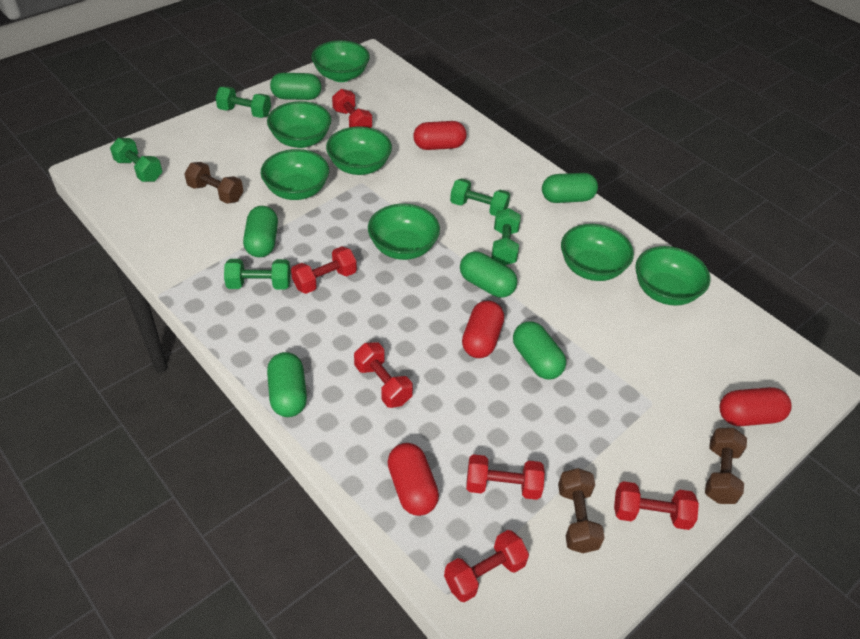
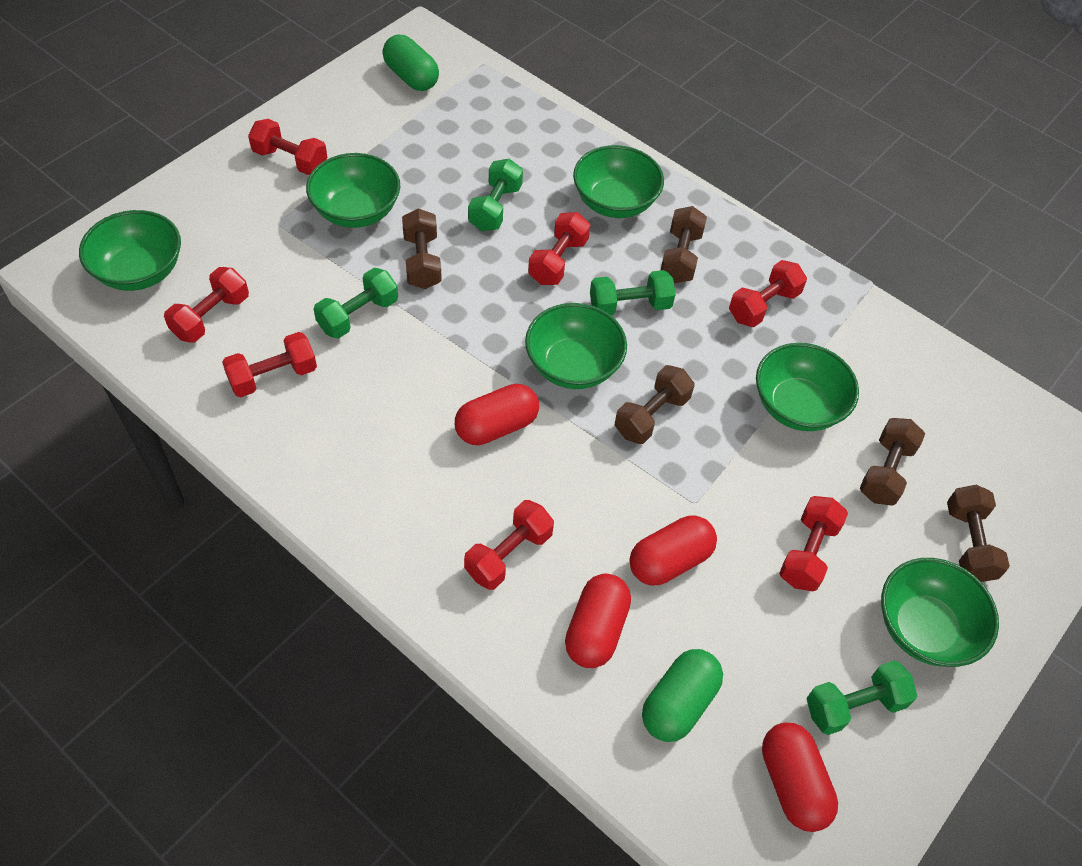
brown dumbbell: 3 -> 5
green bowl: 7 -> 6
green capsule: 6 -> 2
green dumbbell: 5 -> 4
red dumbbell: 6 -> 7

